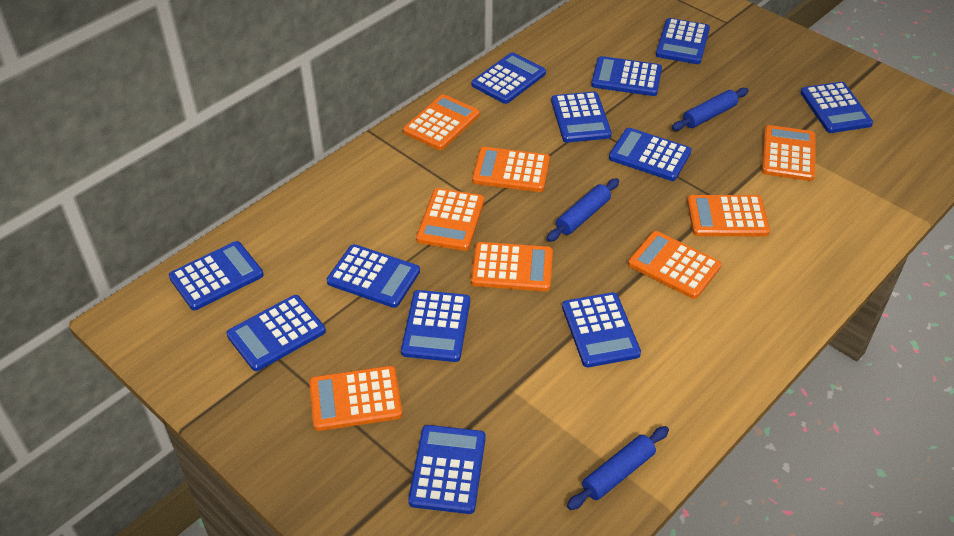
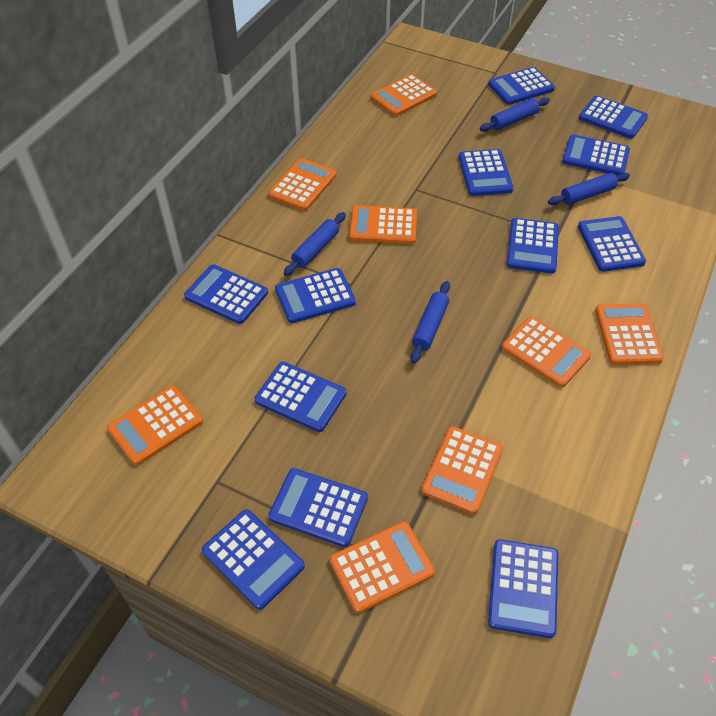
blue rolling pin: 3 -> 4

